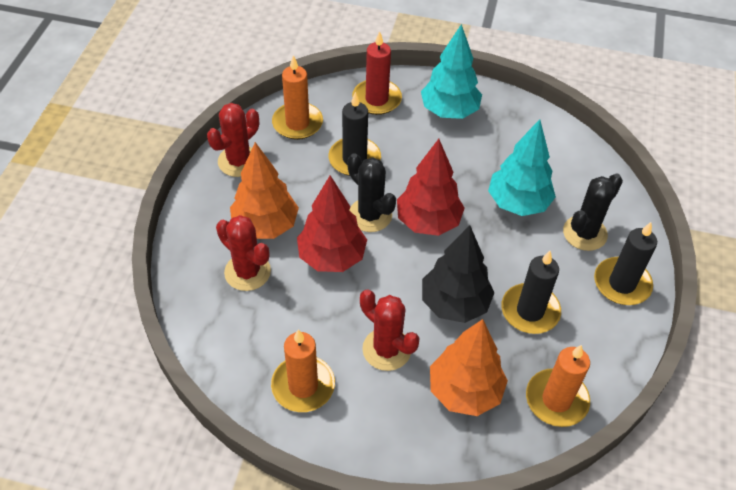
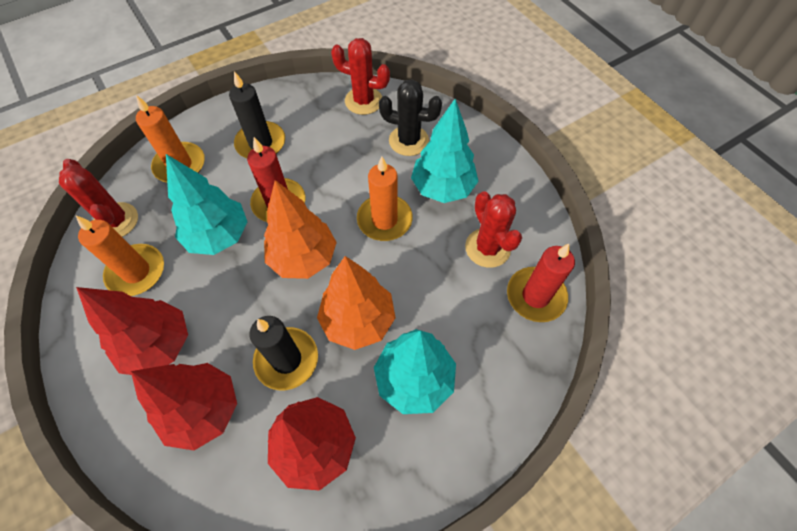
black cactus: 2 -> 1
black candle: 3 -> 2
black tree: 1 -> 0
red candle: 1 -> 2
red tree: 2 -> 3
turquoise tree: 2 -> 3

